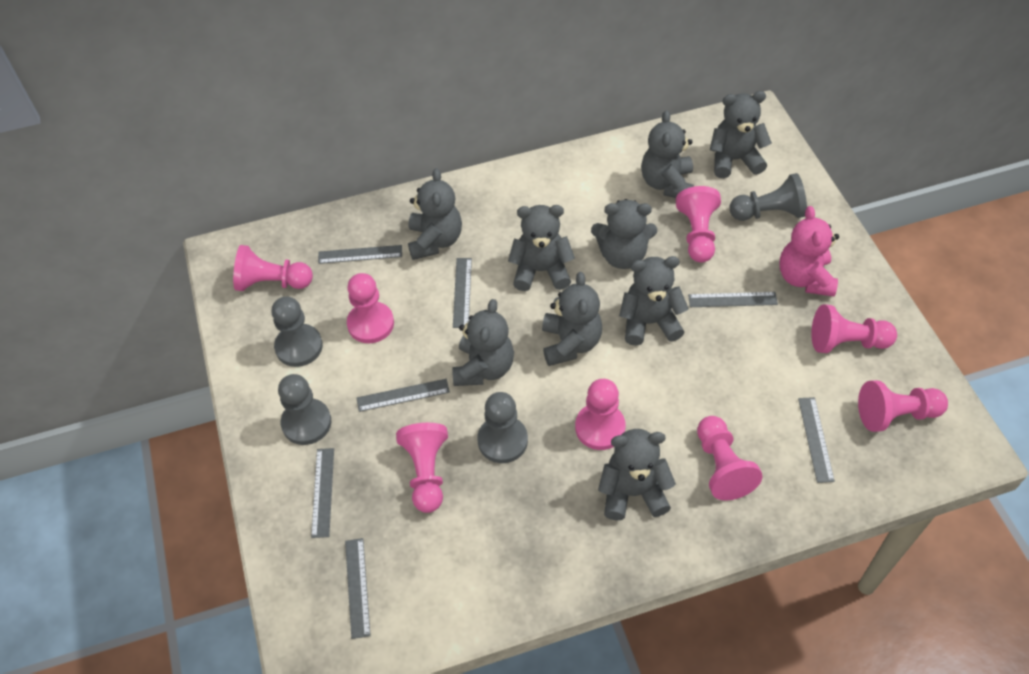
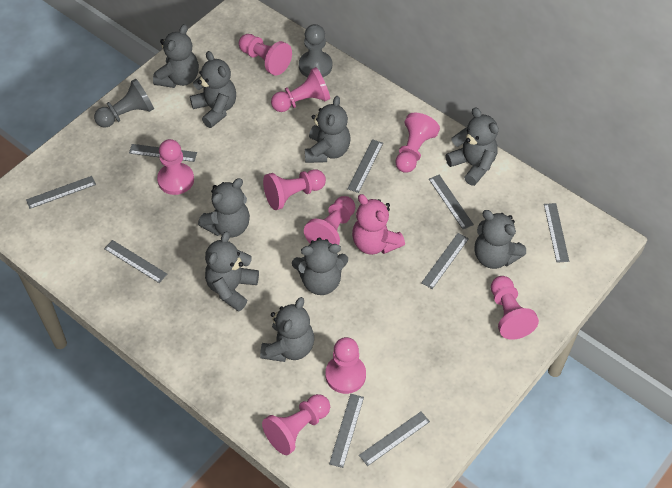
grey pawn: 4 -> 2
grey ruler: 7 -> 9
pink pawn: 8 -> 9

